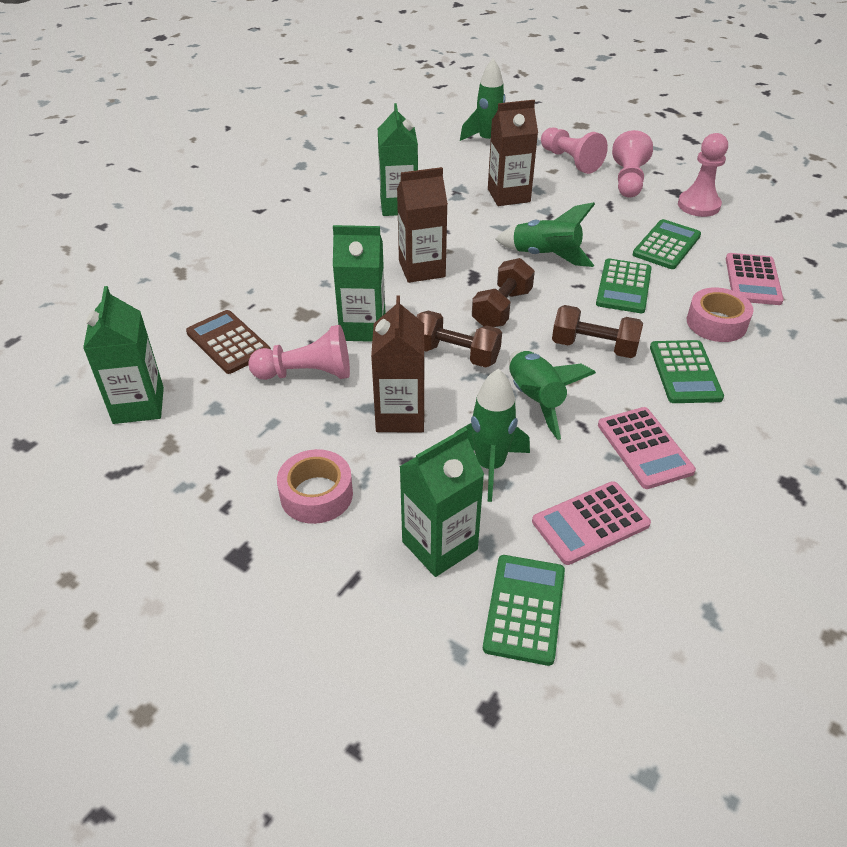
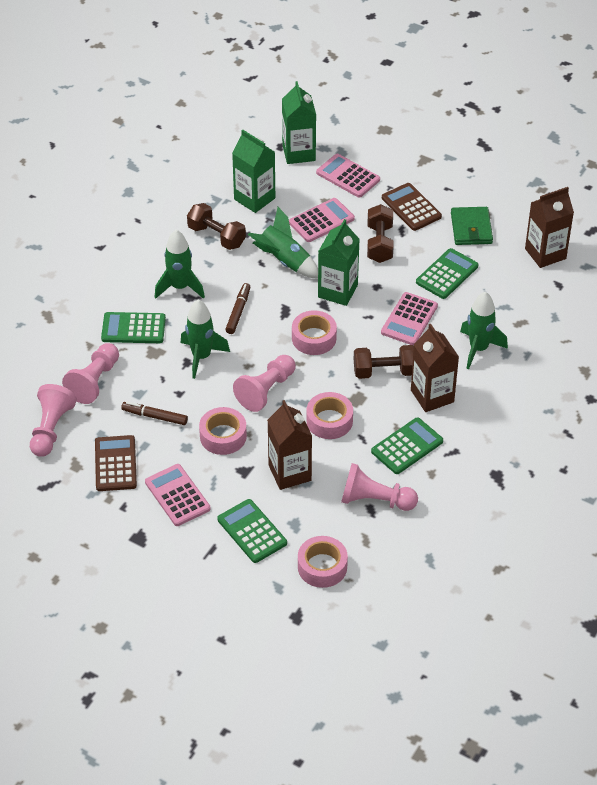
brown calculator: 1 -> 2
brown marker: 0 -> 2
green carton: 4 -> 3
green wallet: 0 -> 1
pink calculator: 3 -> 4
pink tape: 2 -> 4

